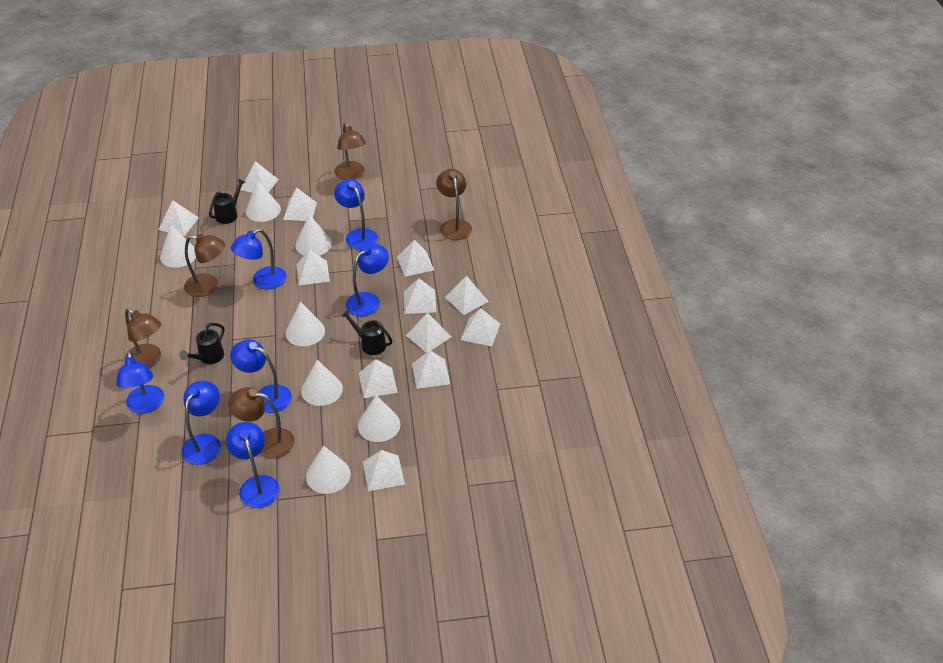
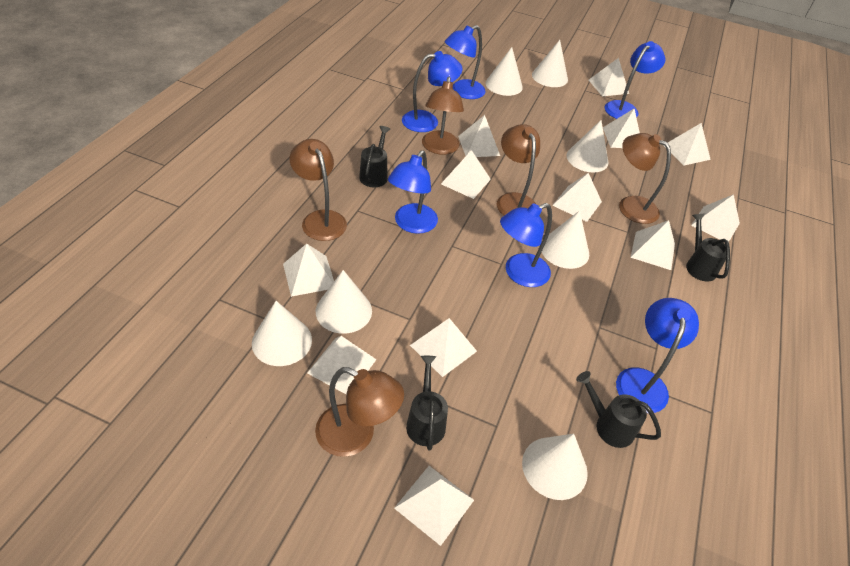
black watering can: 3 -> 4
blue lamp: 7 -> 6

